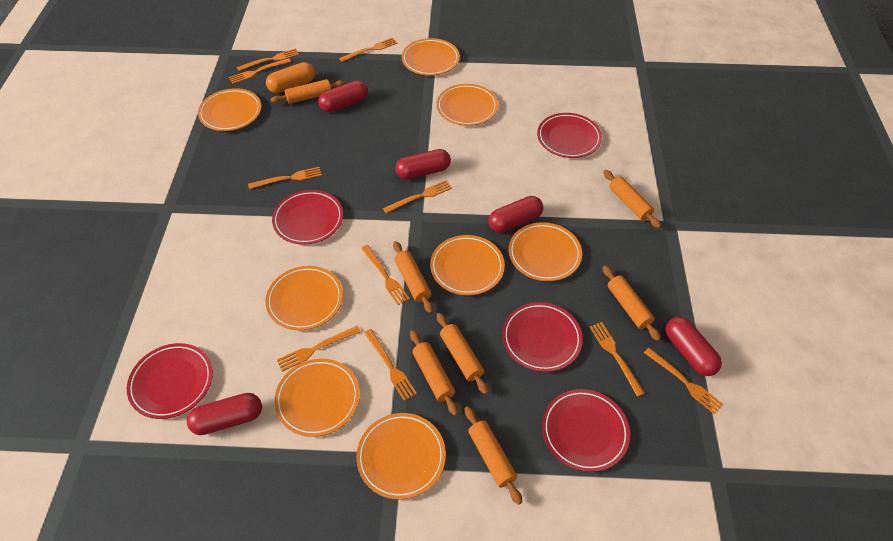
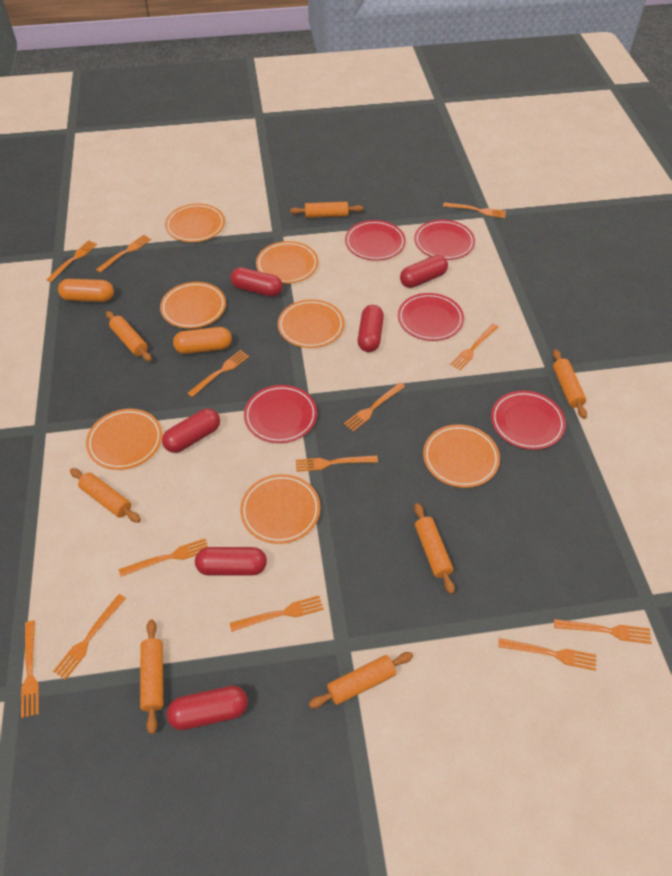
orange capsule: 1 -> 2
orange fork: 10 -> 13
orange plate: 8 -> 7
red capsule: 5 -> 6

